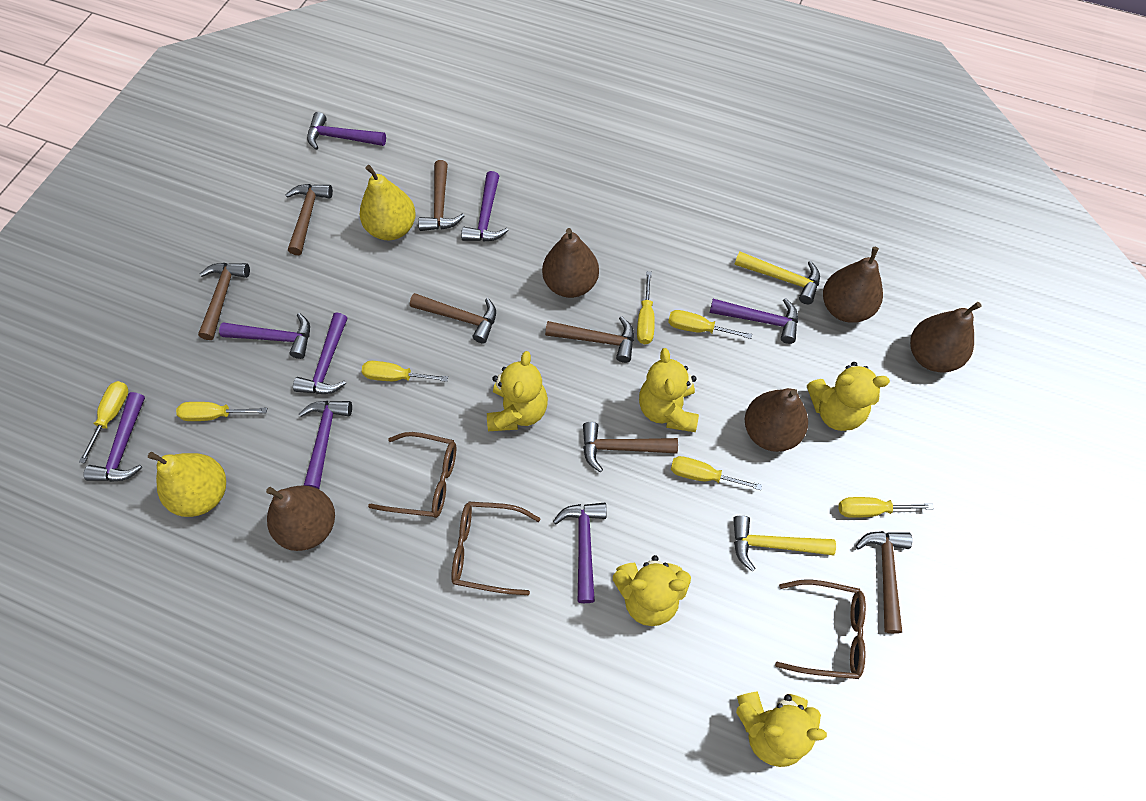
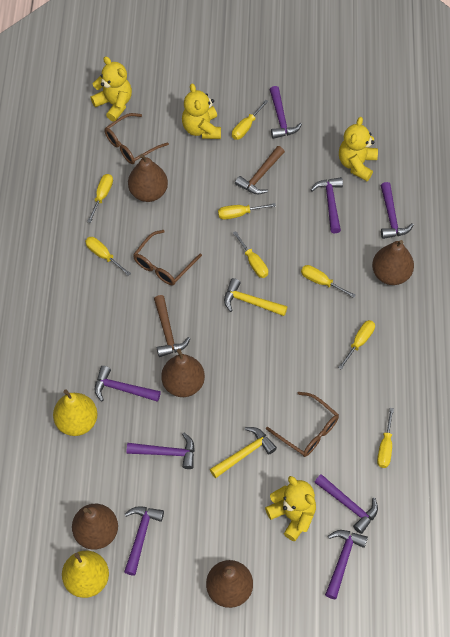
brown hammer: 7 -> 2
yellow screwdriver: 7 -> 8
yellow teddy bear: 5 -> 4

